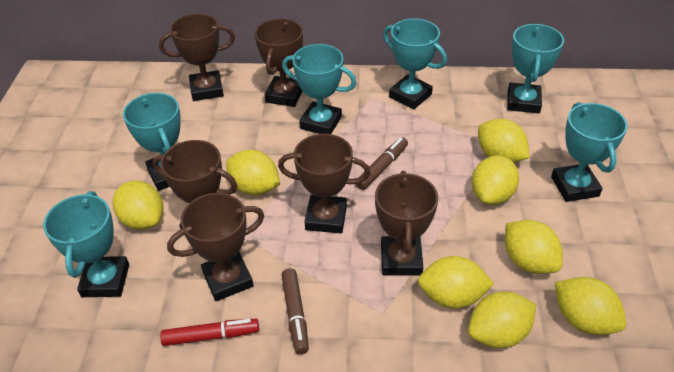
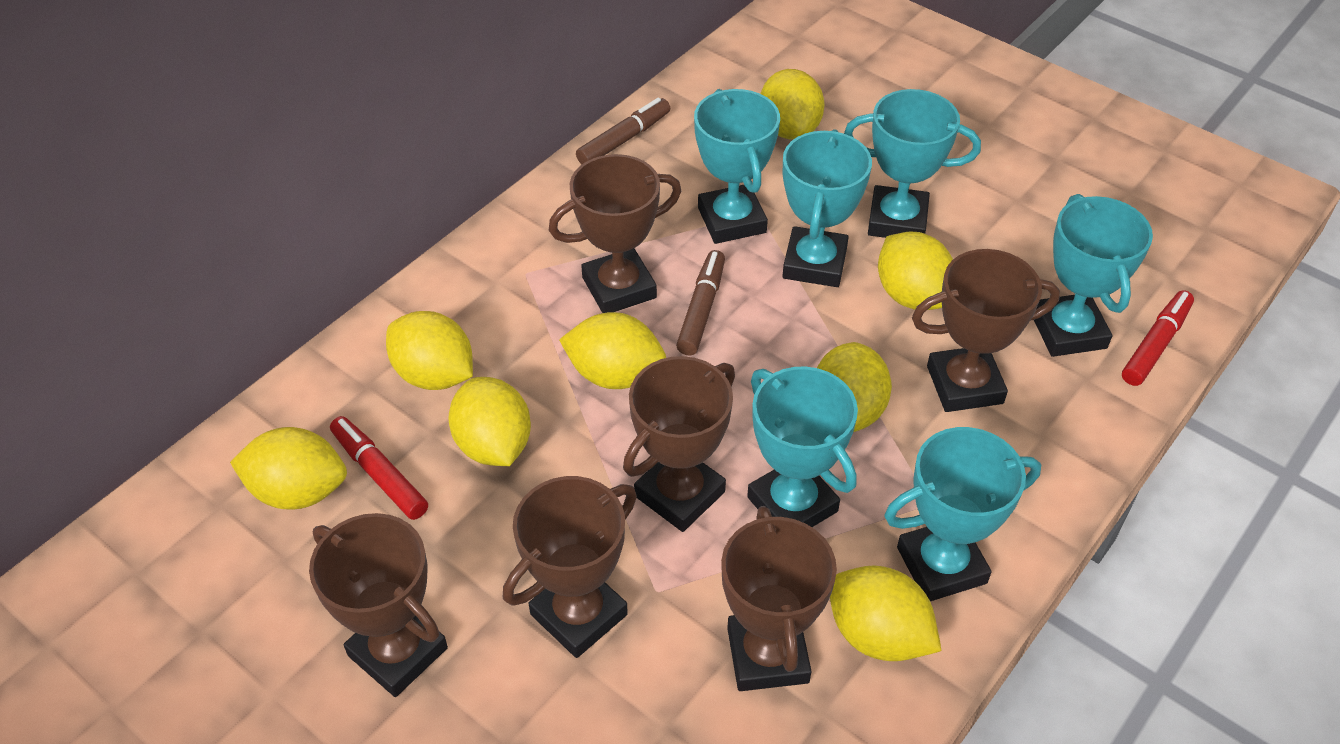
red marker: 1 -> 2

